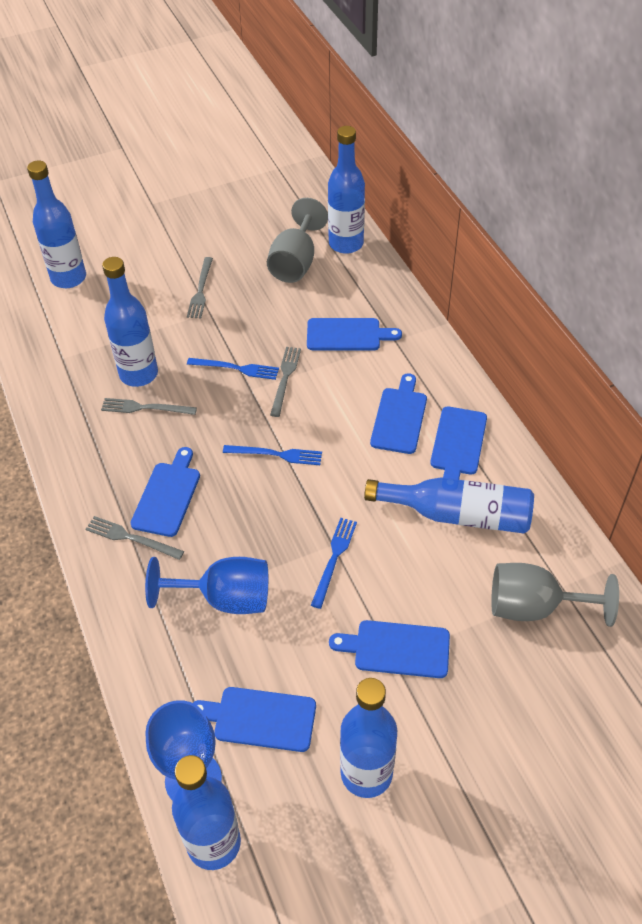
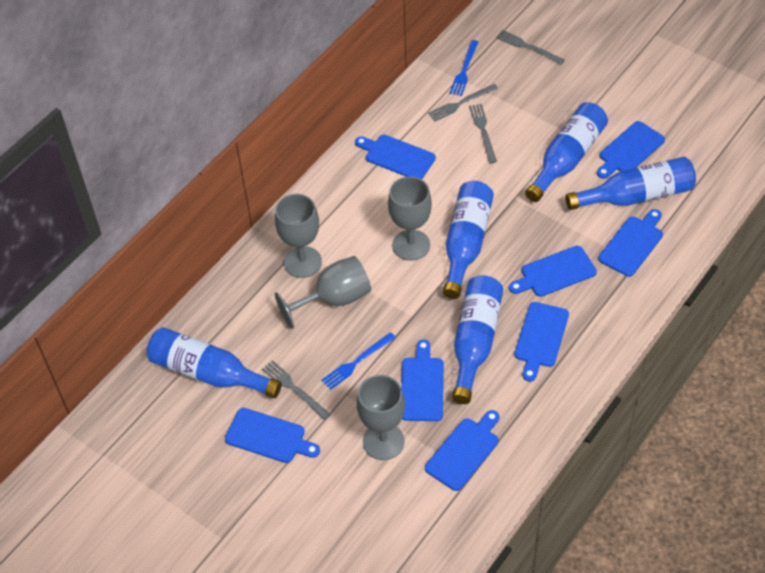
blue bottle: 6 -> 5
blue cutting board: 6 -> 8
blue fork: 3 -> 2
blue goblet: 2 -> 0
grey goblet: 2 -> 4

